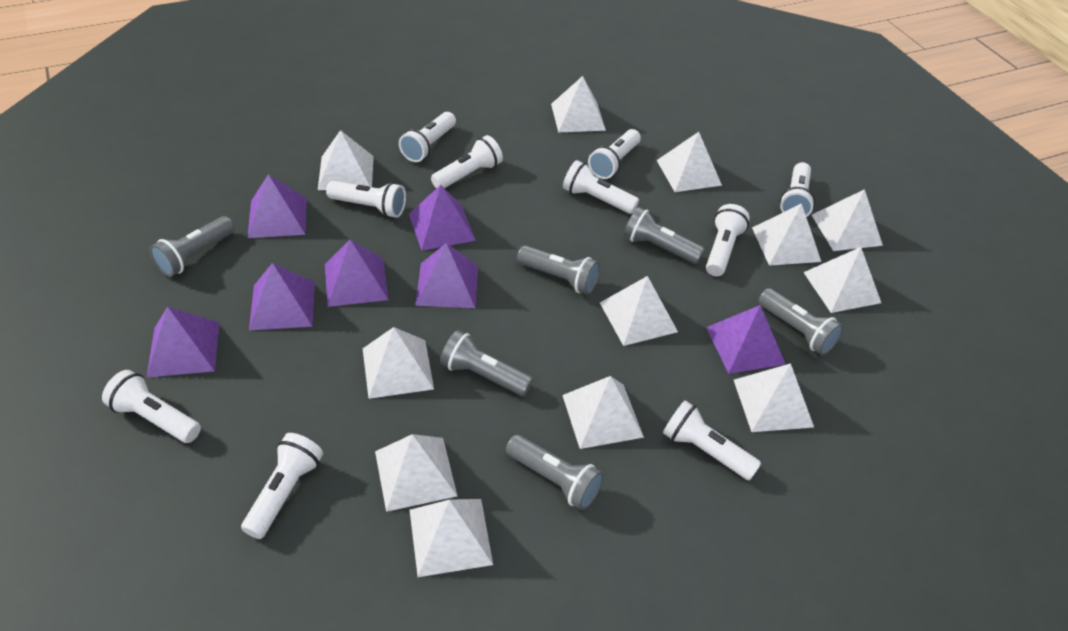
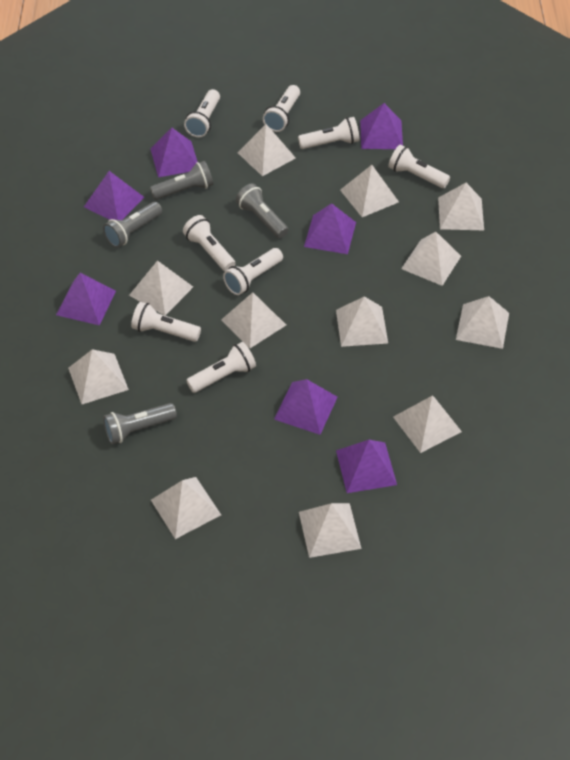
grey flashlight: 6 -> 4
white flashlight: 10 -> 8

